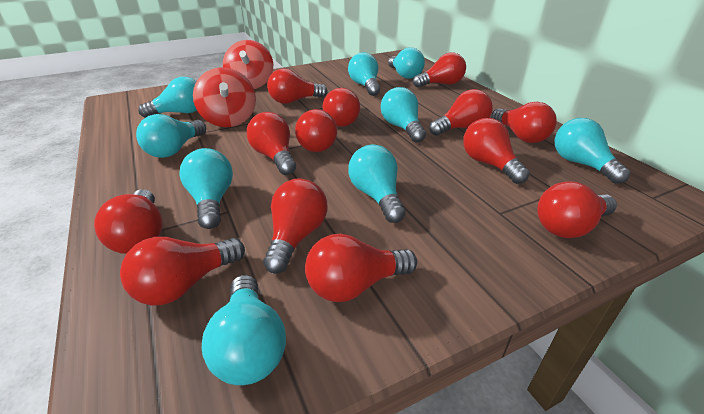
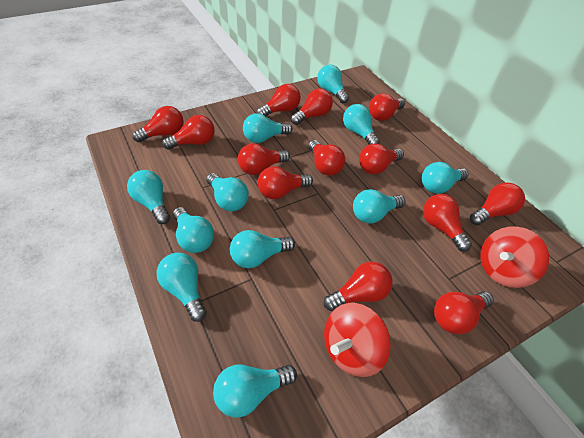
turquoise light bulb: 9 -> 11

